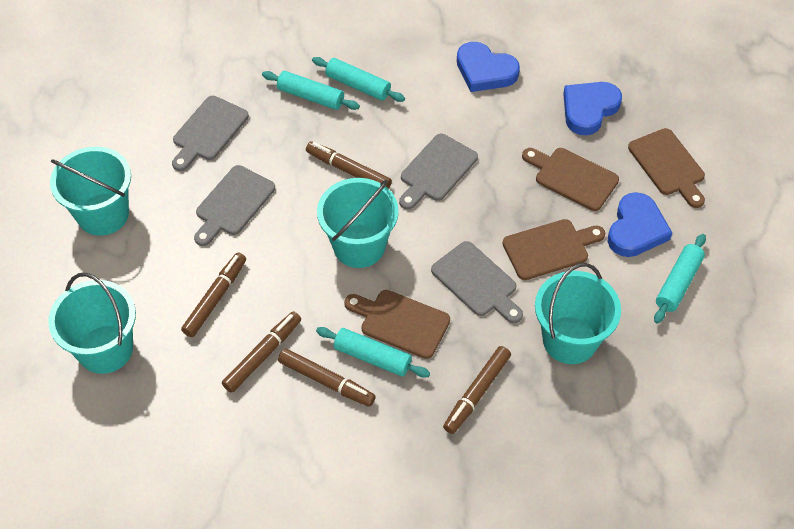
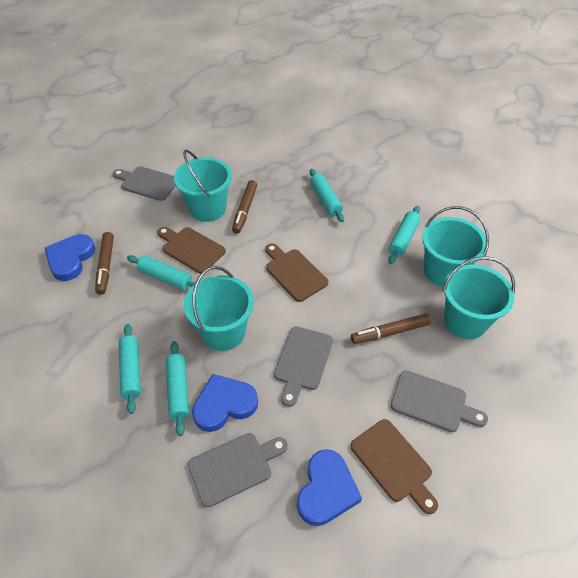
brown cutting board: 4 -> 3
brown marker: 5 -> 3
turquoise rolling pin: 4 -> 5

